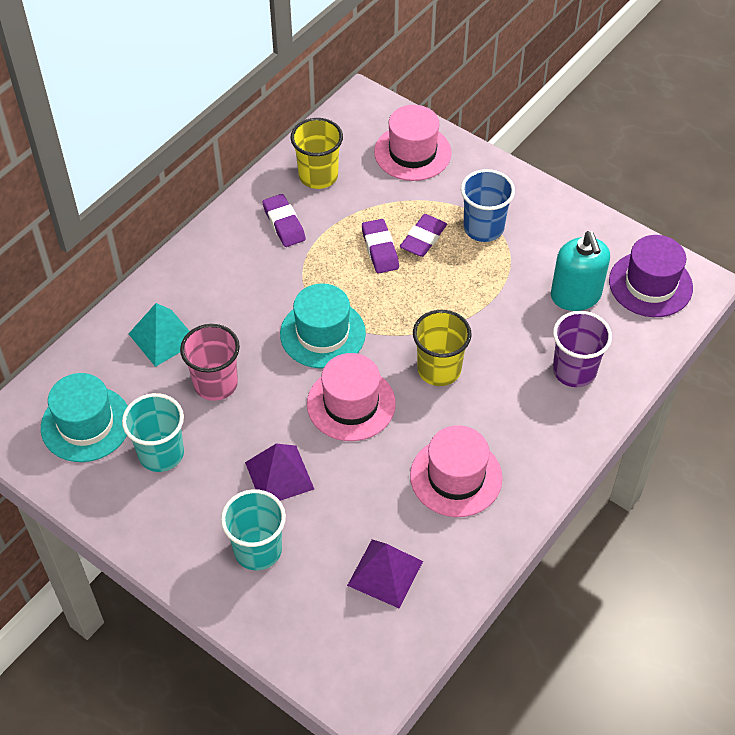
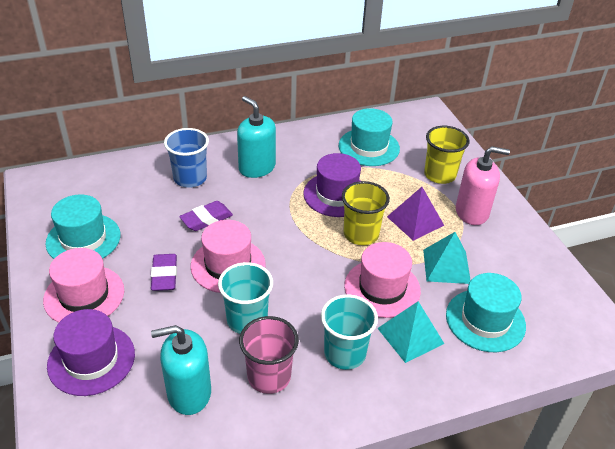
pink soap dispenser: 0 -> 1
purple cup: 1 -> 0
purple eraser: 3 -> 2
purple hat: 1 -> 2
purple pyramid: 2 -> 1
turquoise hat: 2 -> 3
turquoise pyramid: 1 -> 2
turquoise soap dispenser: 1 -> 2

